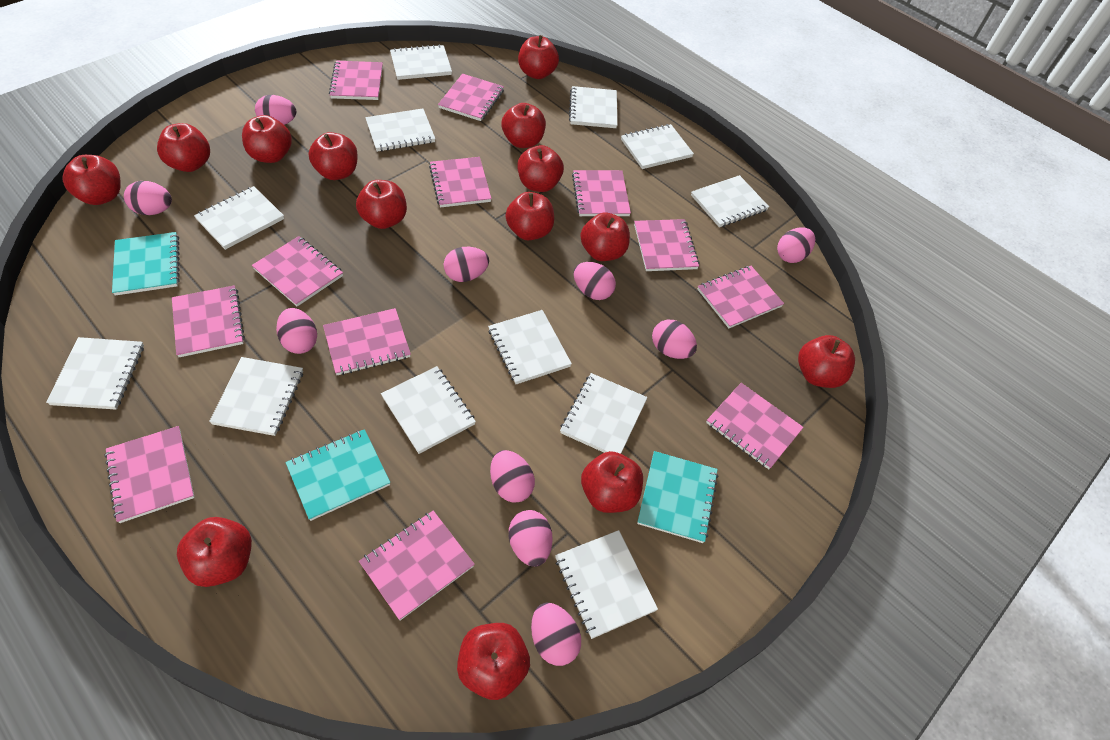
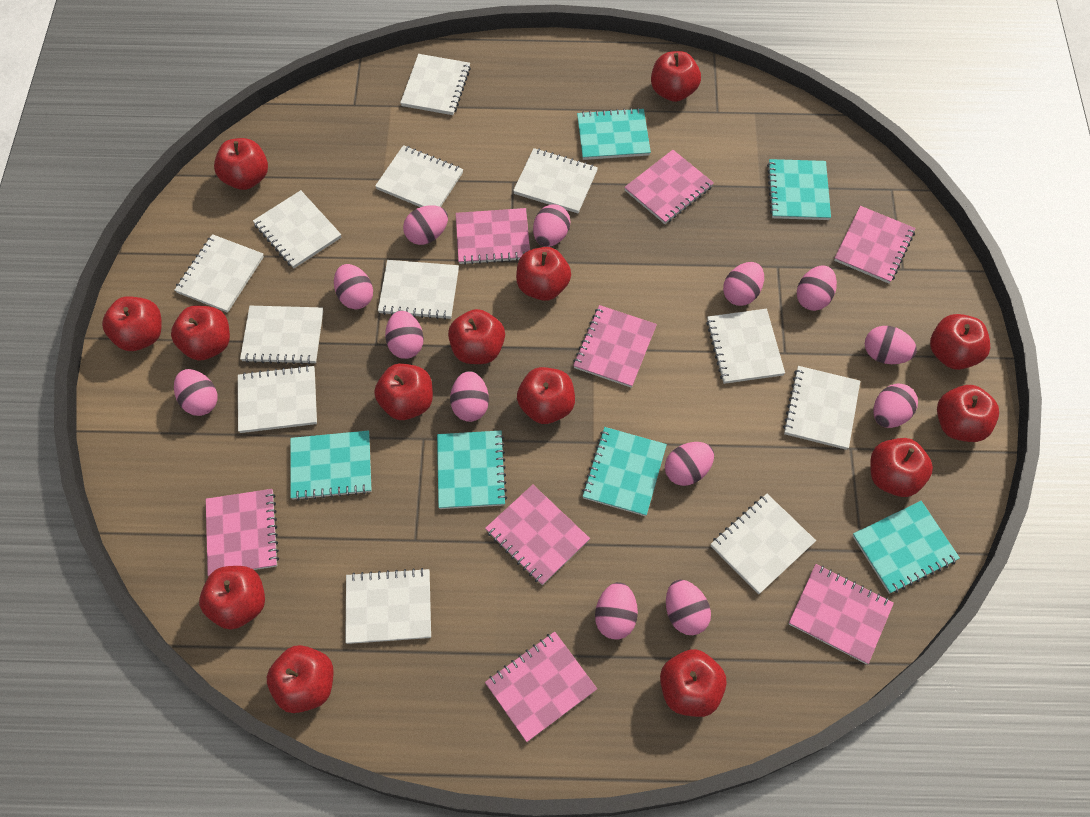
pink egg: 10 -> 13
pink notebook: 12 -> 8
turquoise notebook: 3 -> 6

